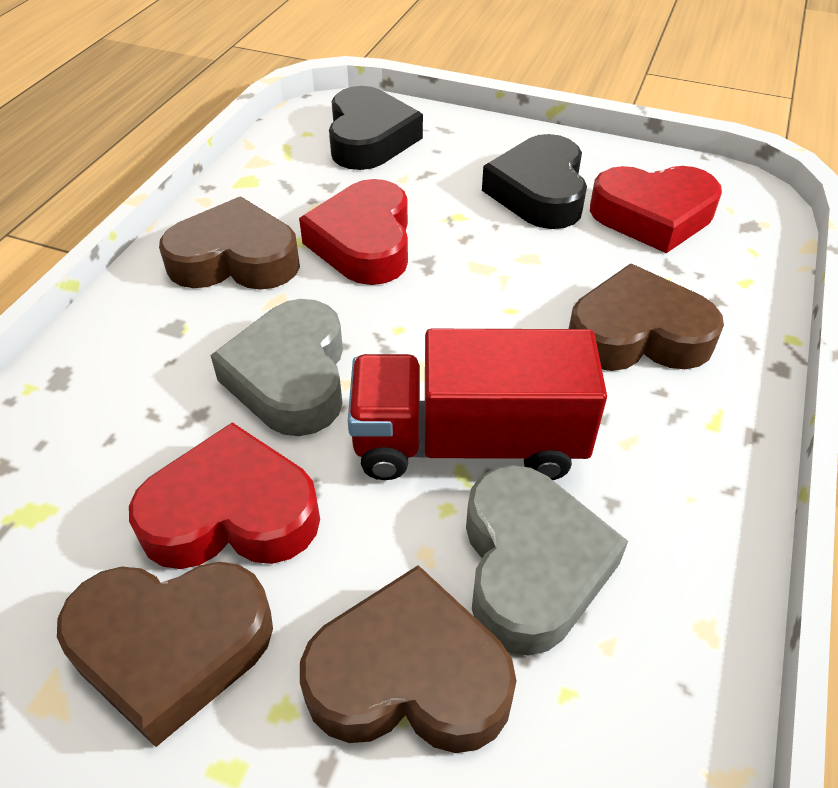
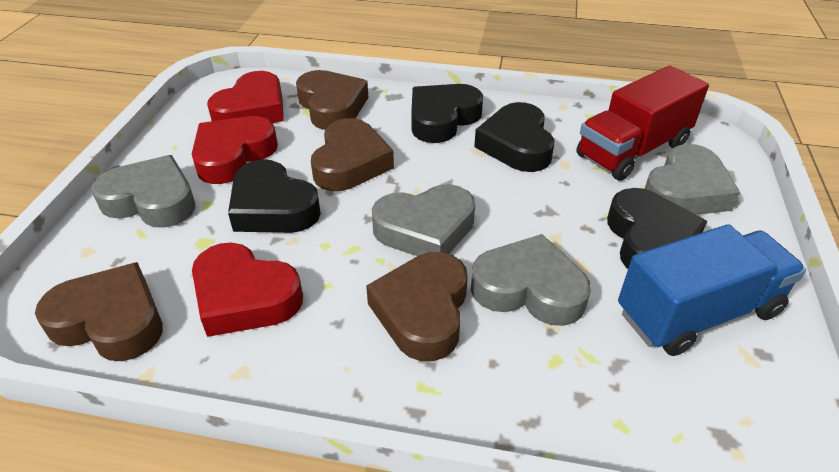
black heart: 2 -> 4
blue truck: 0 -> 1
grey heart: 2 -> 4

